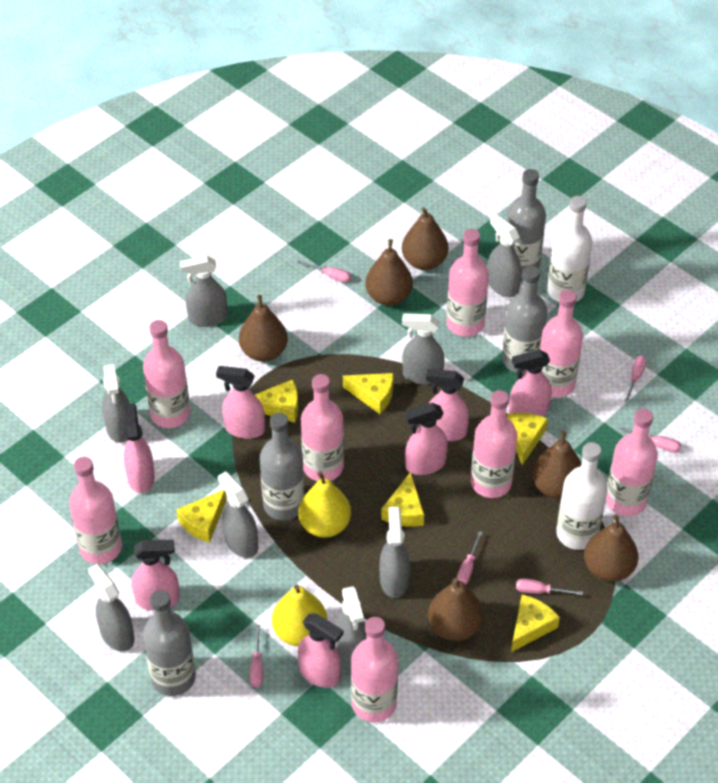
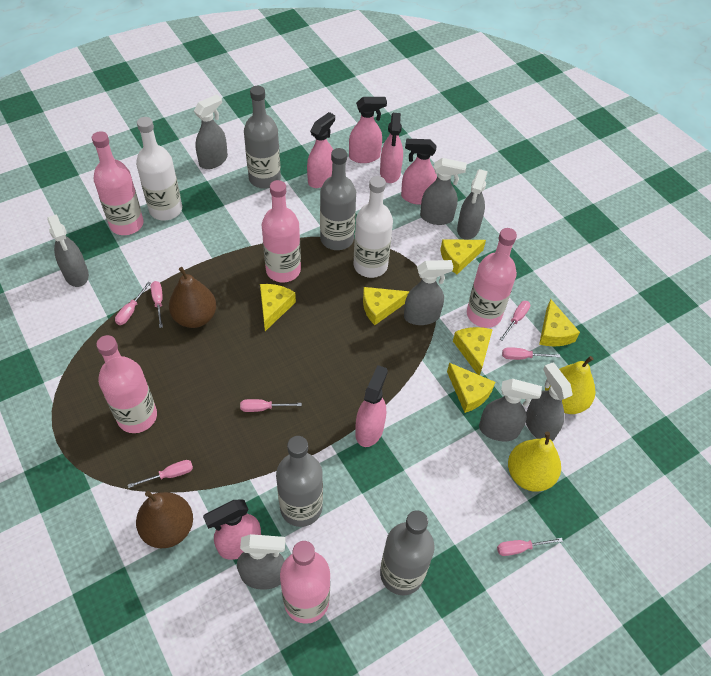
brown pear: 6 -> 2
pink bottle: 8 -> 5
pink screwdriver: 6 -> 7
pink spray bottle: 7 -> 6

